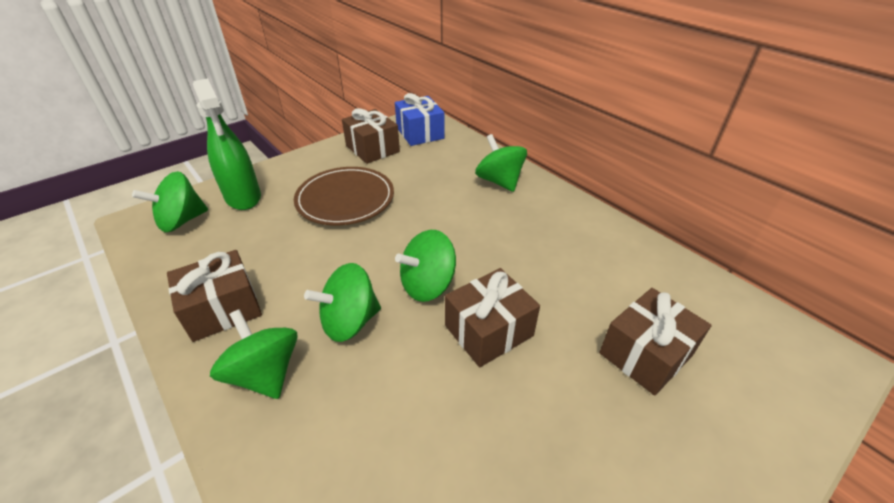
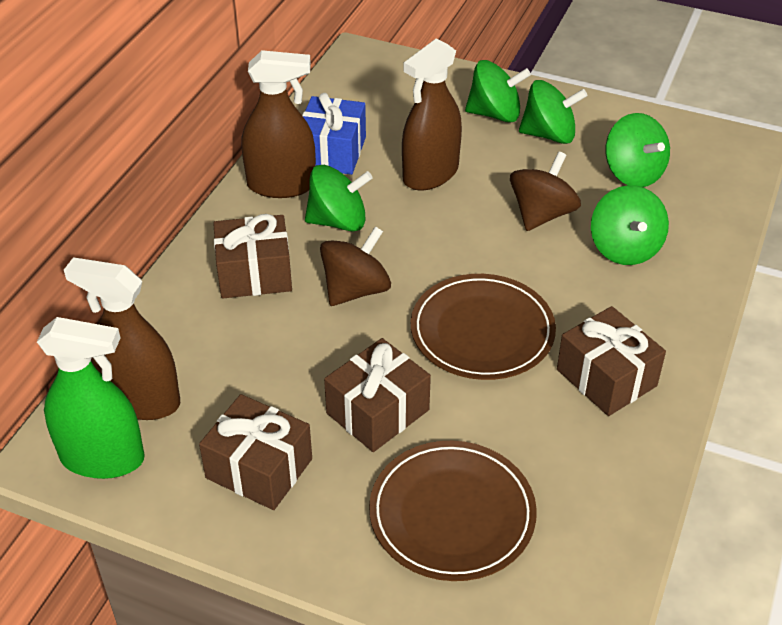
brown plate: 1 -> 2
brown spinning top: 0 -> 2
brown spray bottle: 0 -> 3

